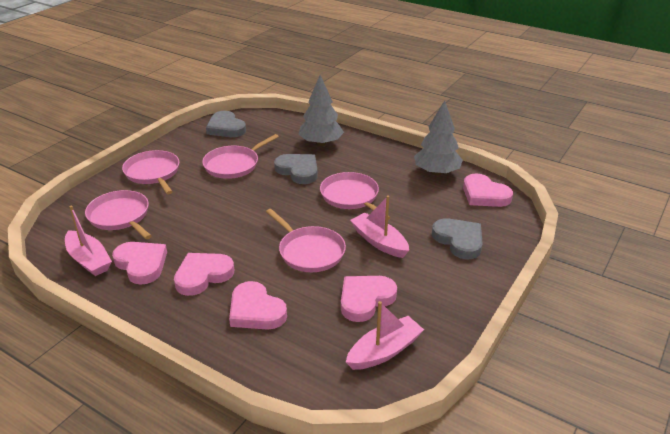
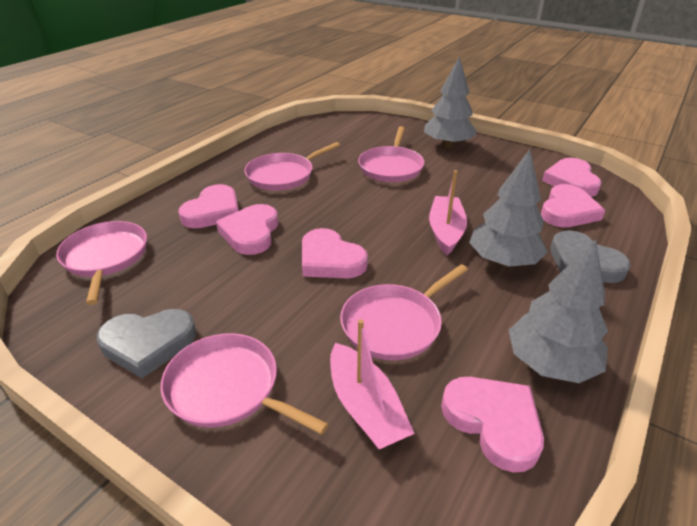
grey heart: 3 -> 2
grey tree: 2 -> 3
pink boat: 3 -> 2
pink heart: 5 -> 6

